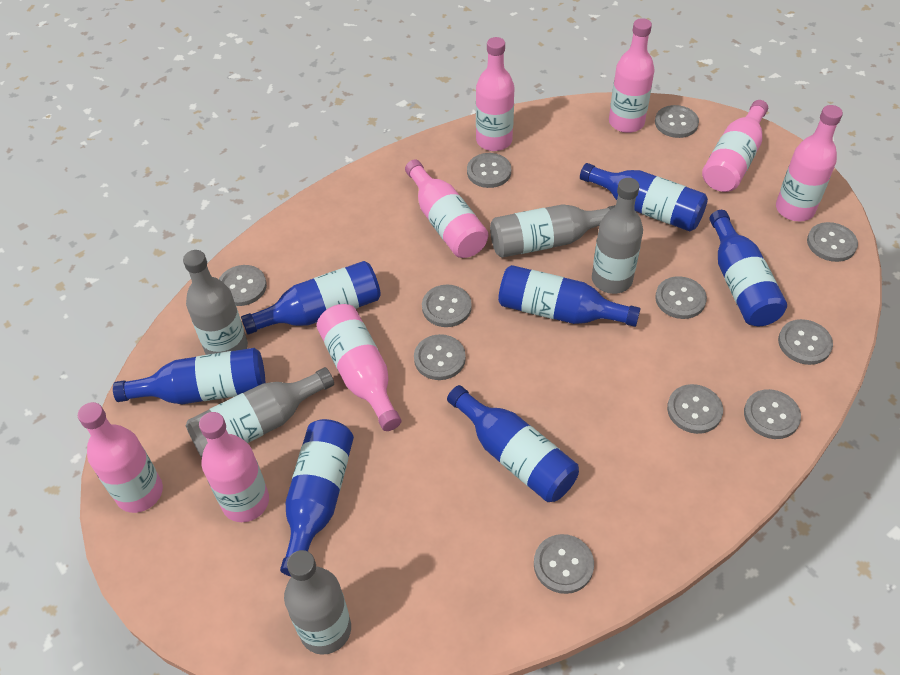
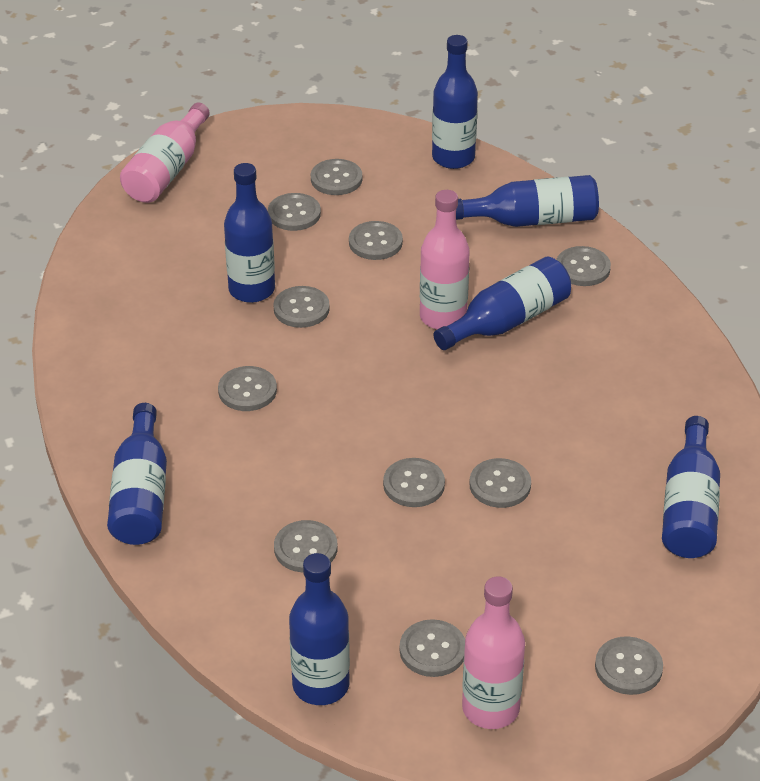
grey bottle: 5 -> 0
pink bottle: 8 -> 3

